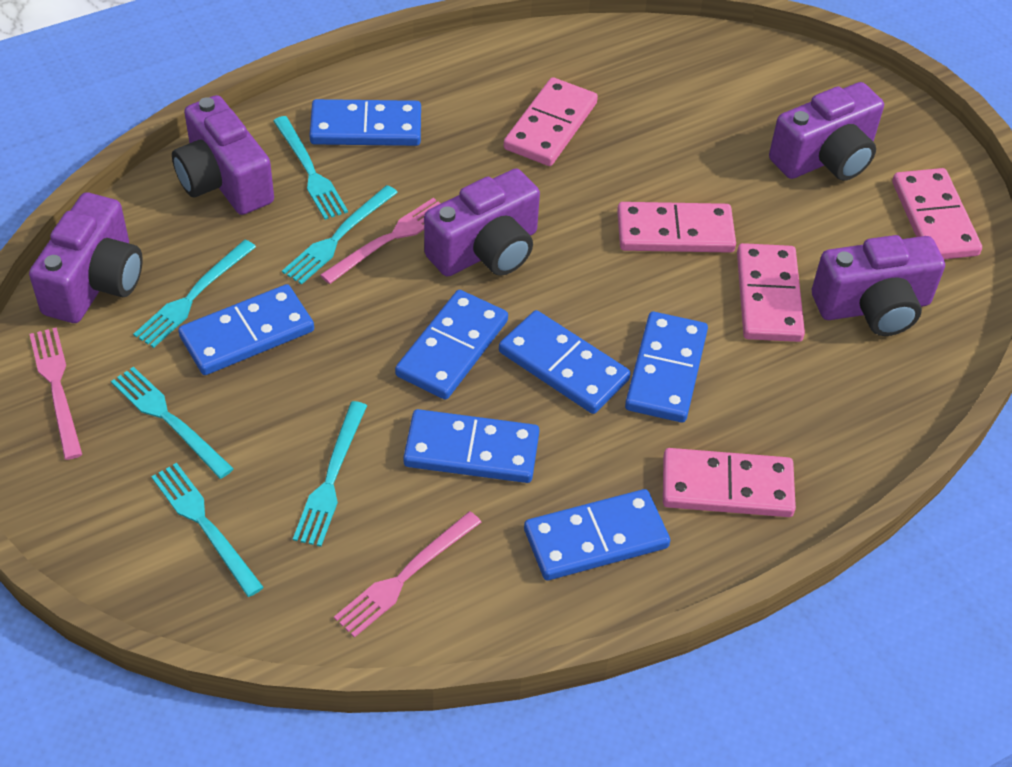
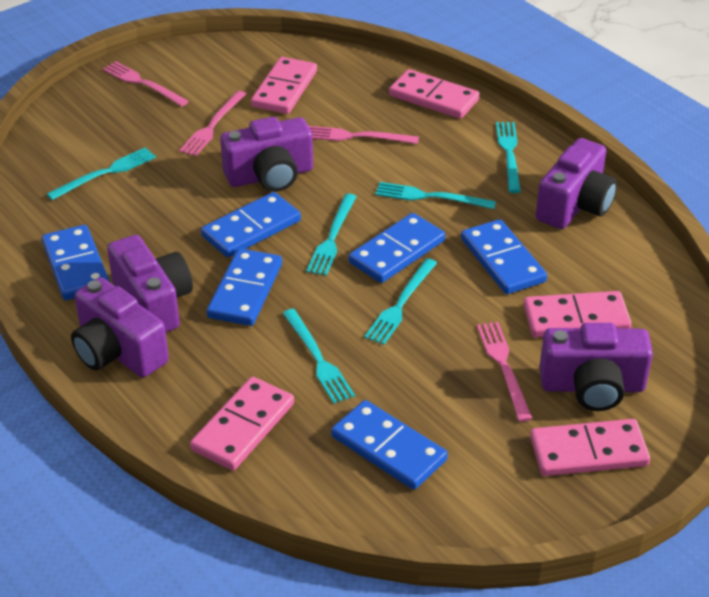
blue domino: 7 -> 6
pink fork: 3 -> 4

